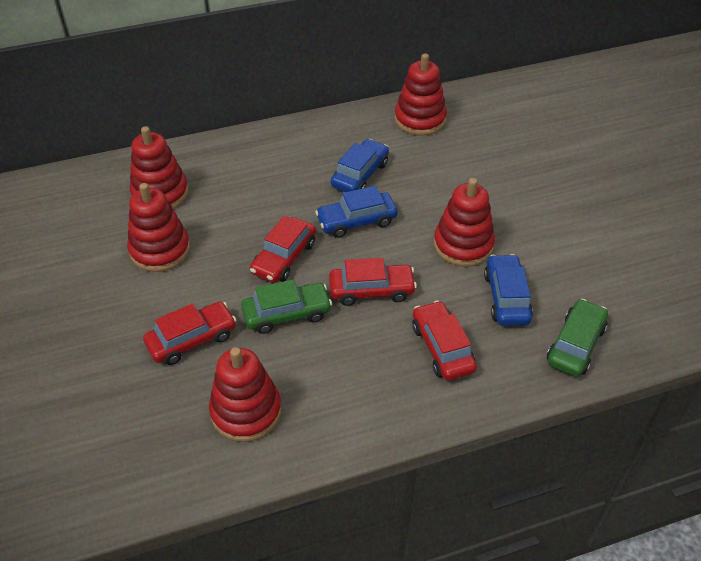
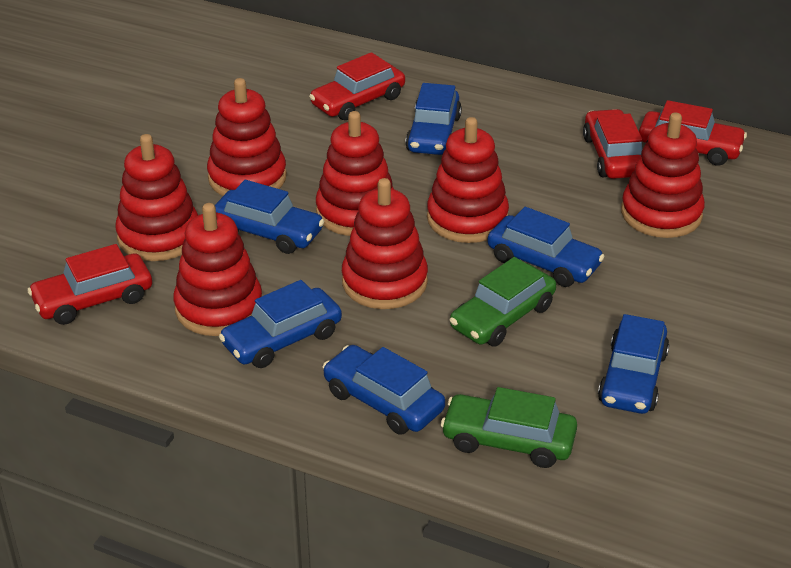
blue car: 3 -> 6
red stacking toy: 5 -> 7

